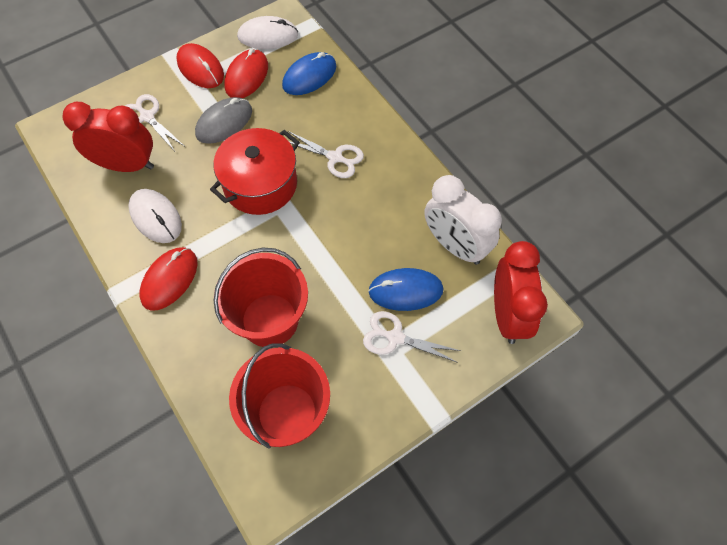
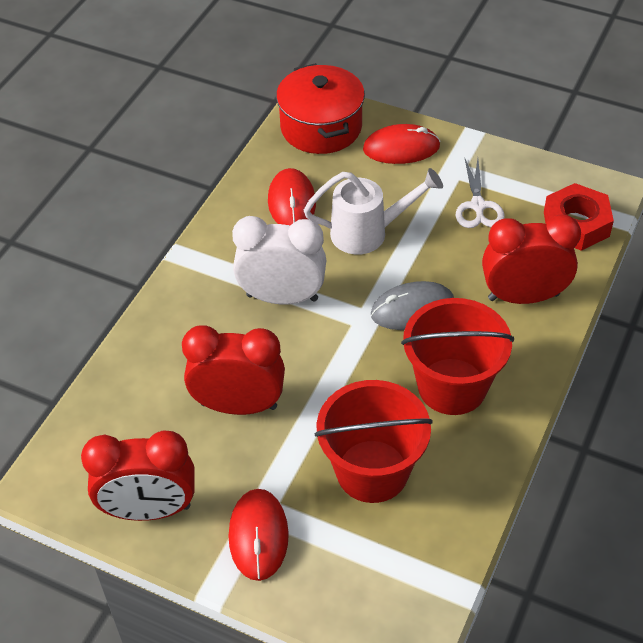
blue mouse: 2 -> 0
red clock: 2 -> 3
red nut: 0 -> 1
white mouse: 2 -> 0
white scissors: 3 -> 1
white watering can: 0 -> 1

